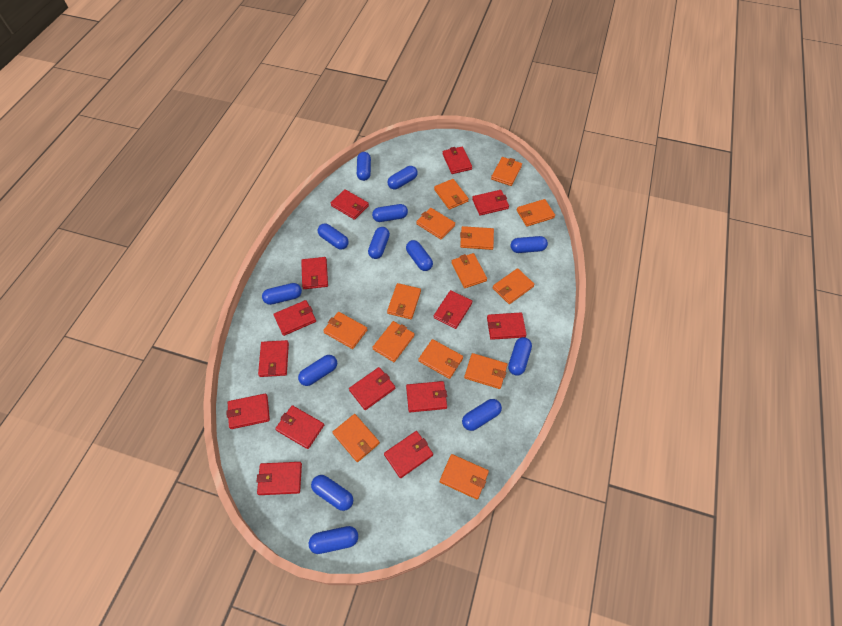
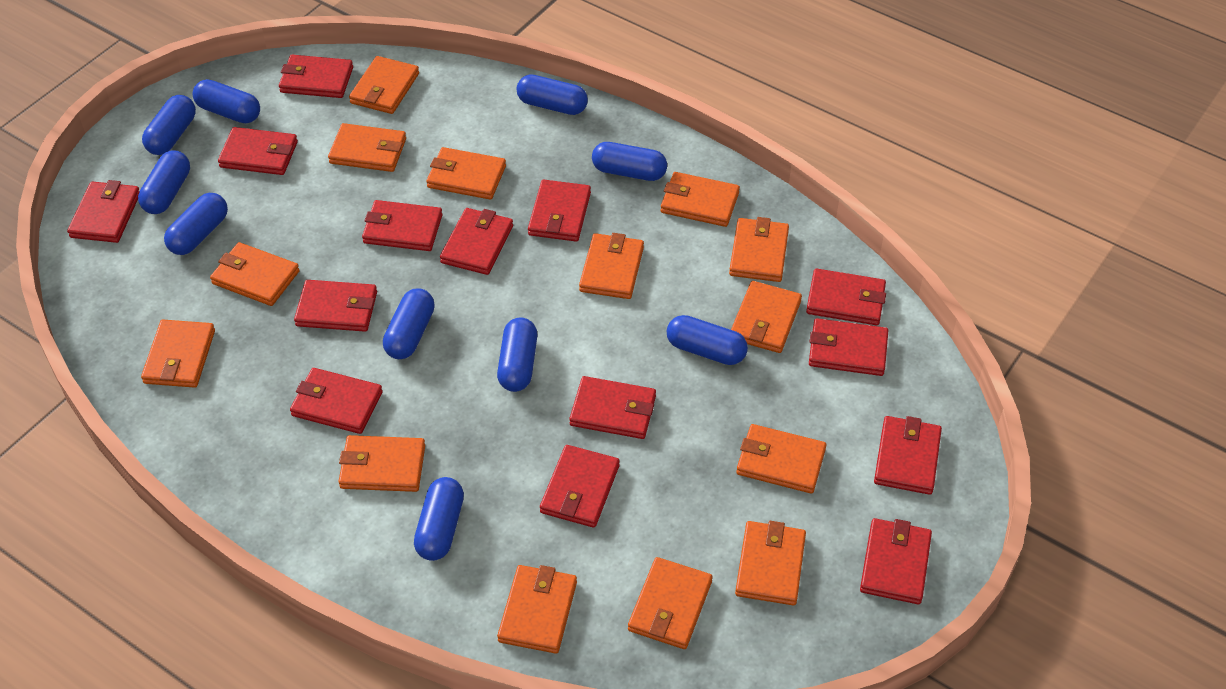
blue capsule: 13 -> 10

